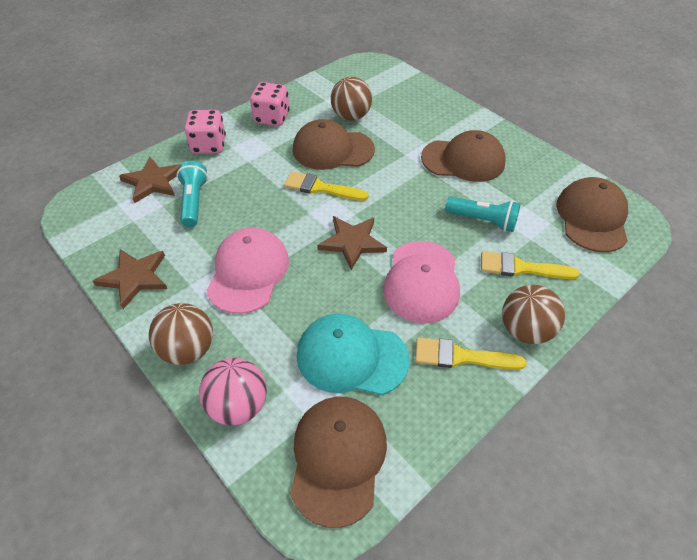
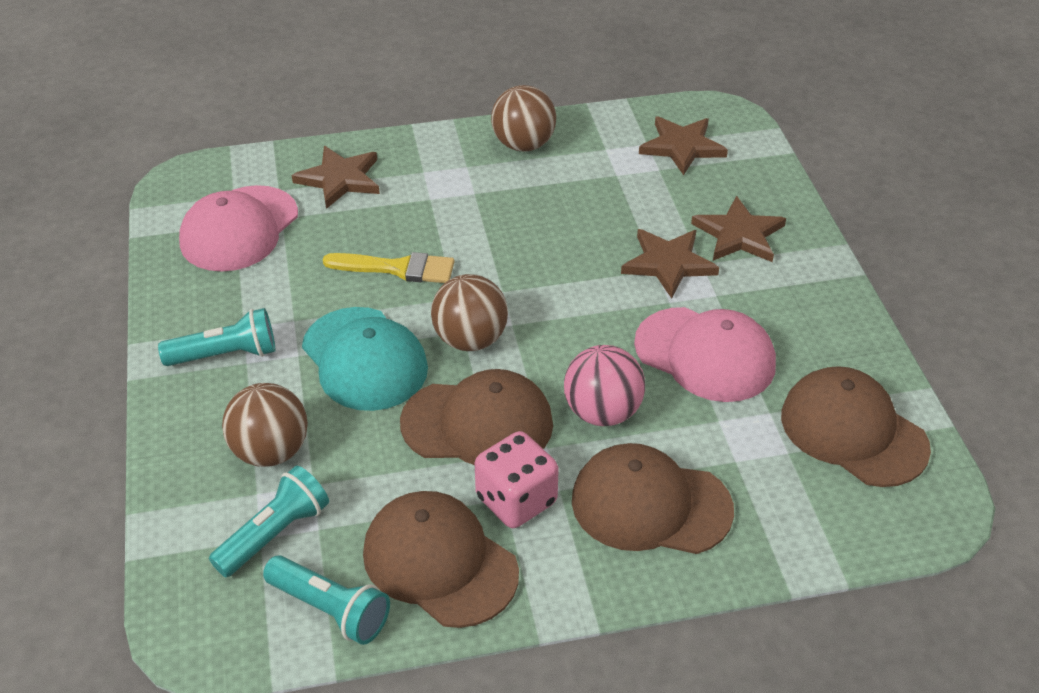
brown star: 3 -> 4
pink dice: 2 -> 1
turquoise flashlight: 2 -> 3
yellow brush: 3 -> 1

